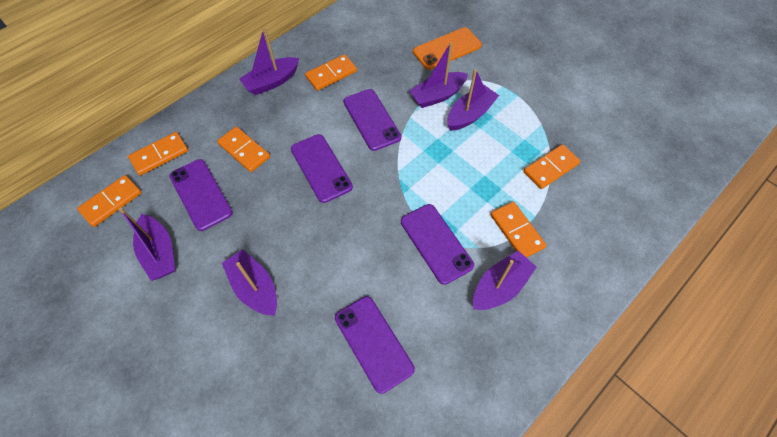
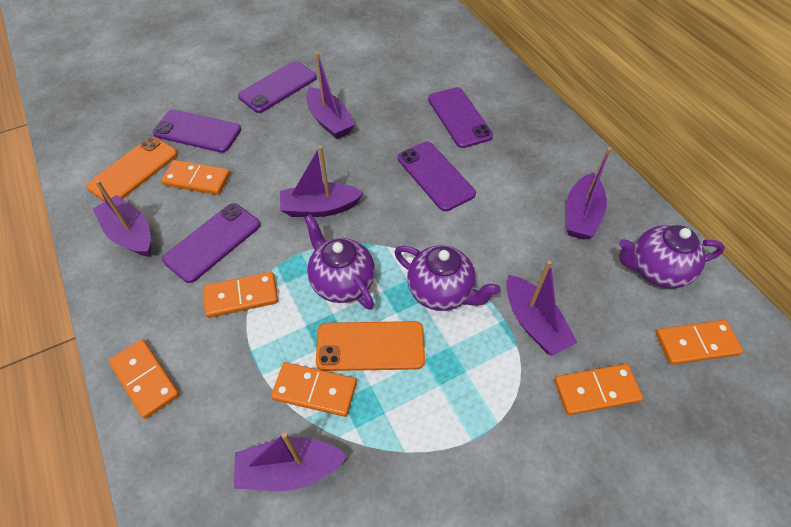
orange phone: 1 -> 2
purple teapot: 0 -> 3

